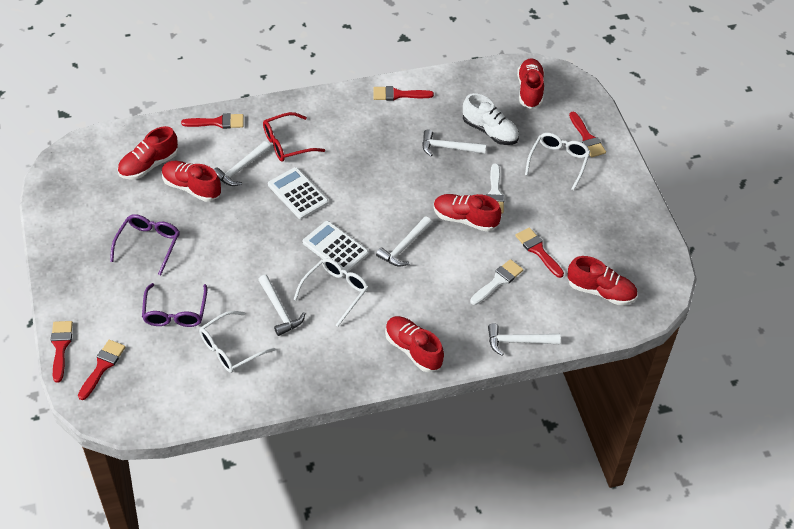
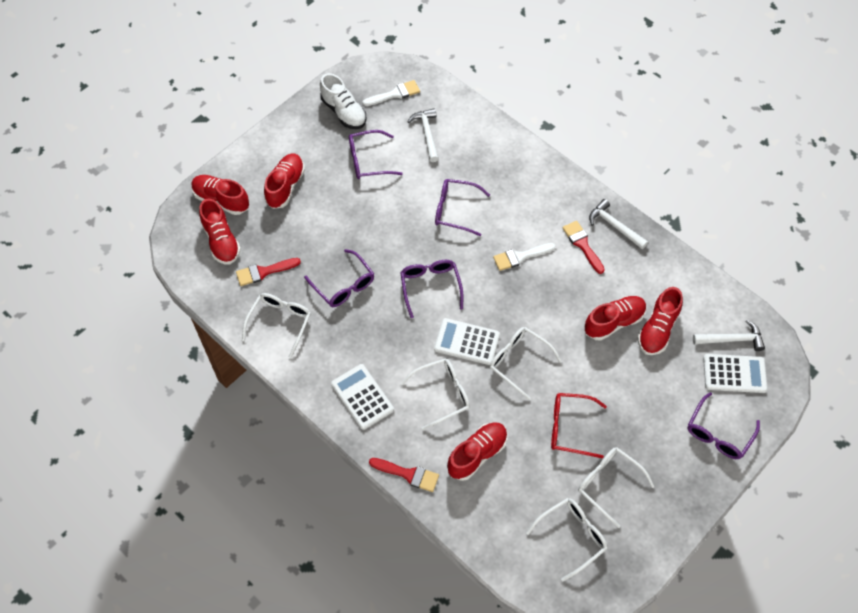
purple glasses: 2 -> 5
red brush: 6 -> 3
white calculator: 2 -> 3
white glasses: 3 -> 5
white hammer: 5 -> 3

